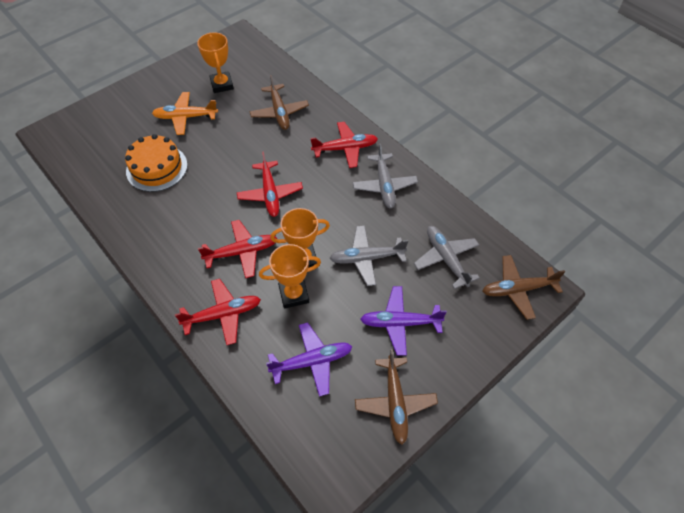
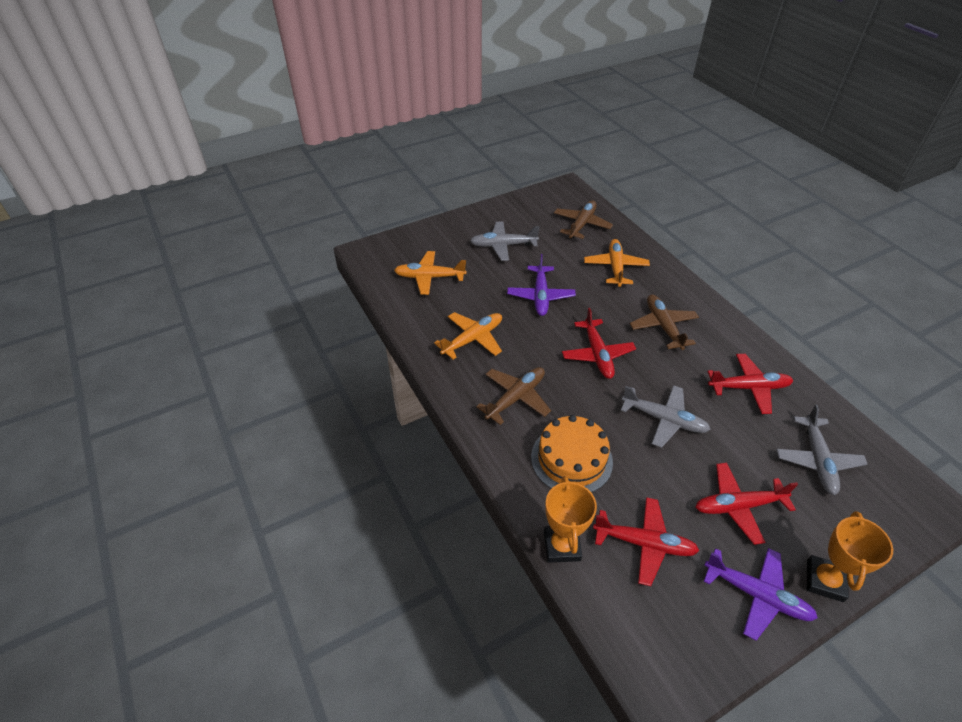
orange plane: 1 -> 3
orange trophy: 3 -> 2

